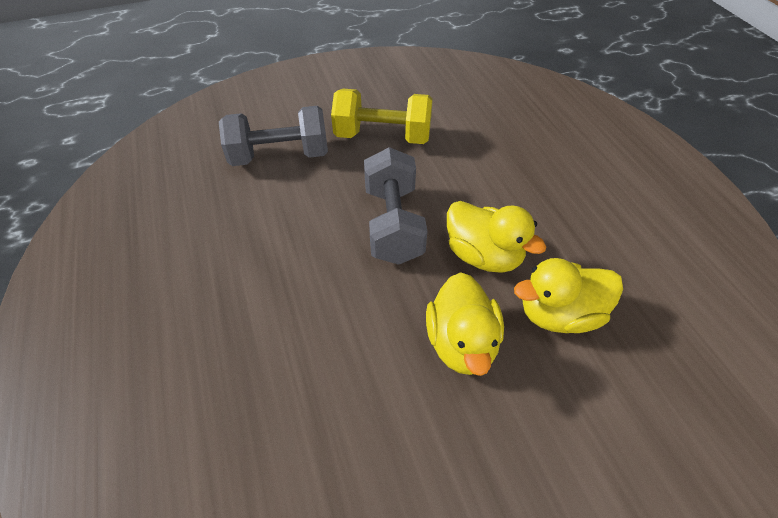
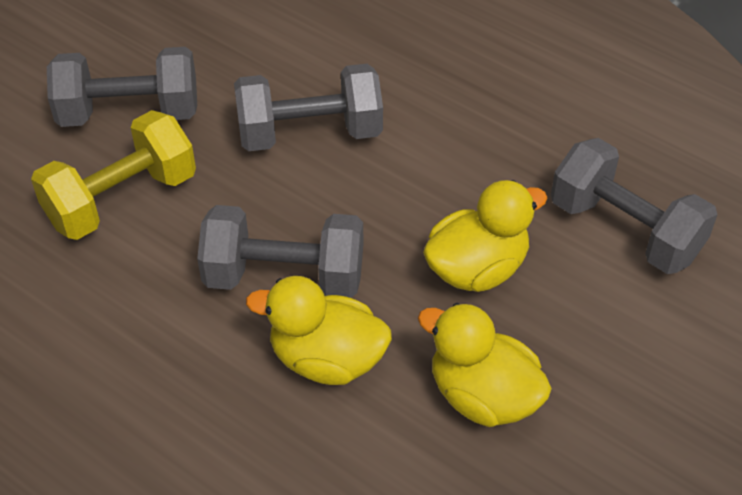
grey dumbbell: 2 -> 4

